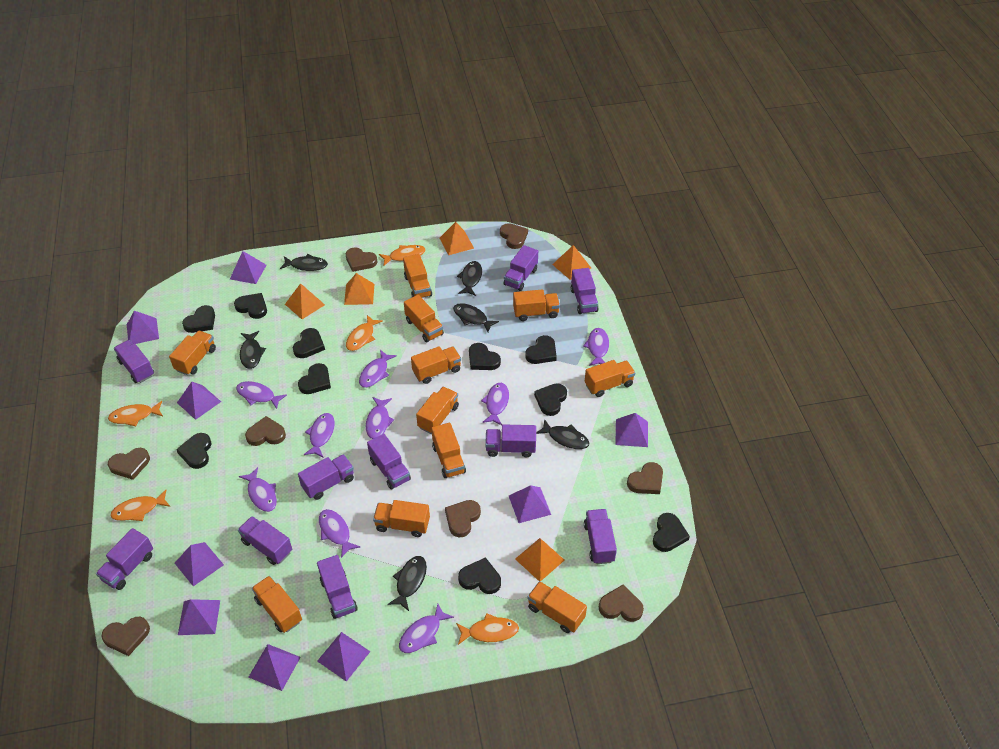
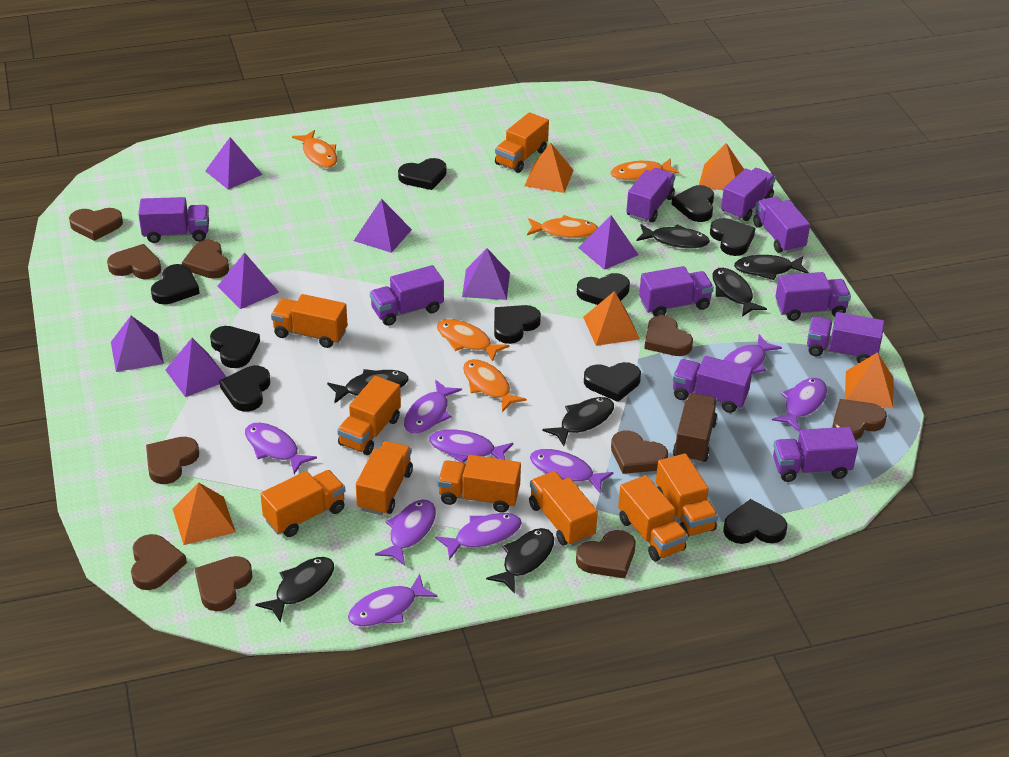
black fish: 6 -> 7
brown heart: 8 -> 10
brown truck: 0 -> 1
orange truck: 11 -> 9
purple pyramid: 9 -> 7

